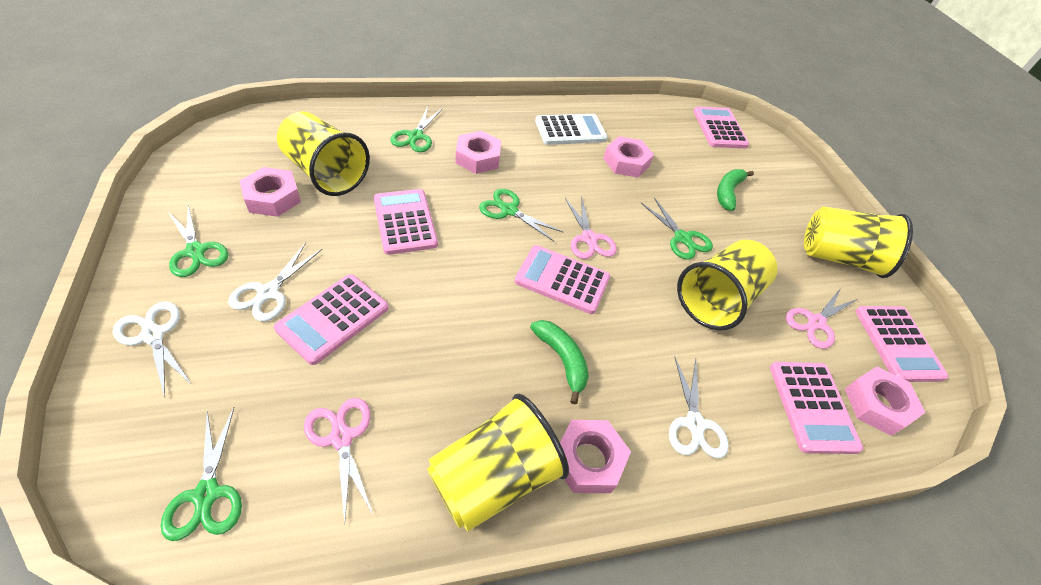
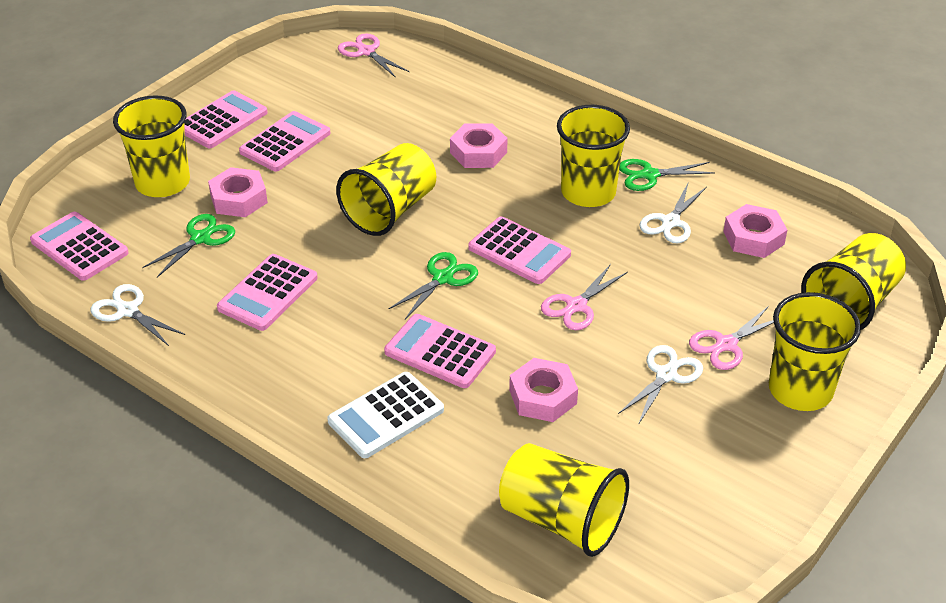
green banana: 2 -> 0
green scissors: 5 -> 3
pink nut: 5 -> 4
yellow cup: 4 -> 6

